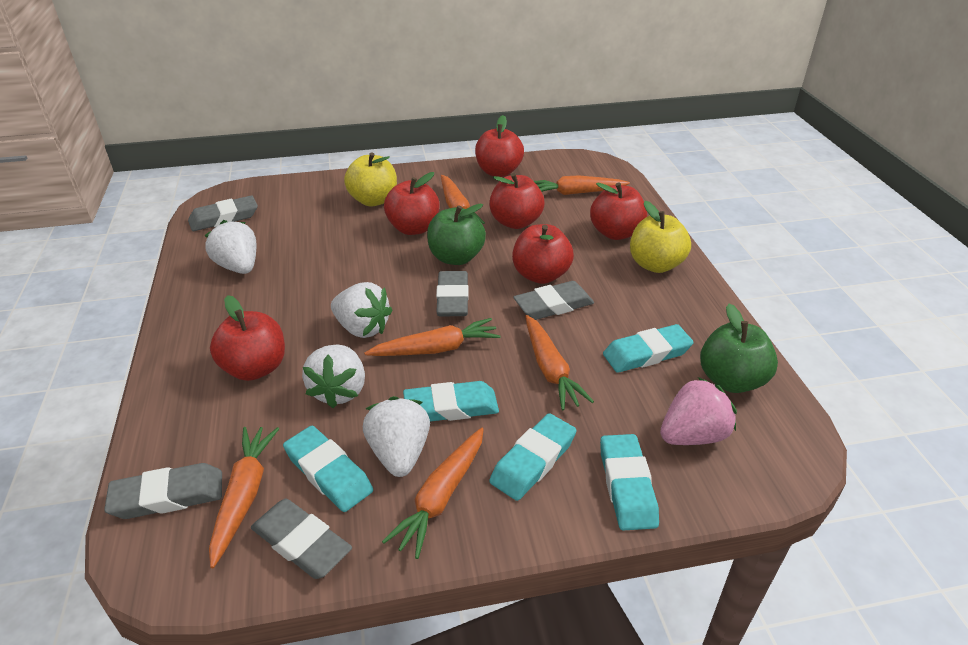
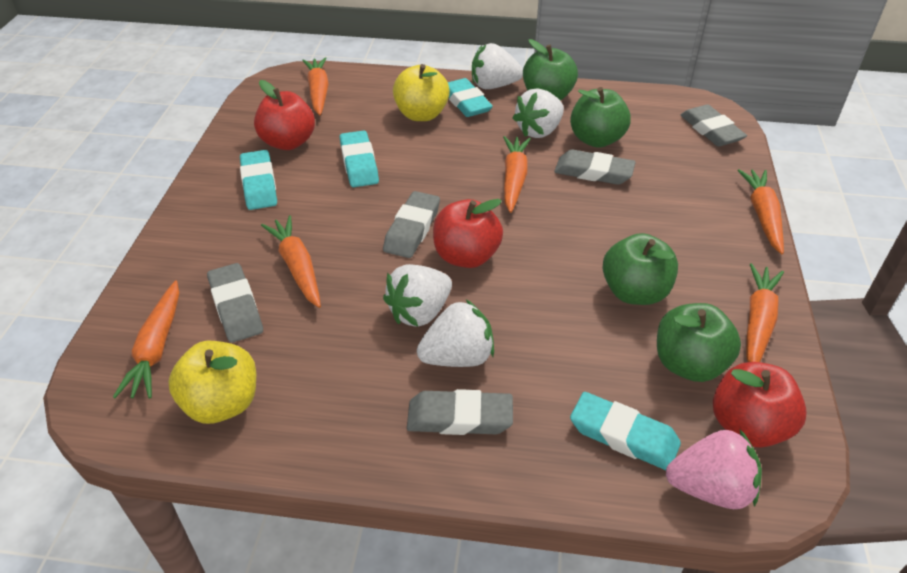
green apple: 2 -> 4
red apple: 6 -> 3
turquoise eraser: 5 -> 4

